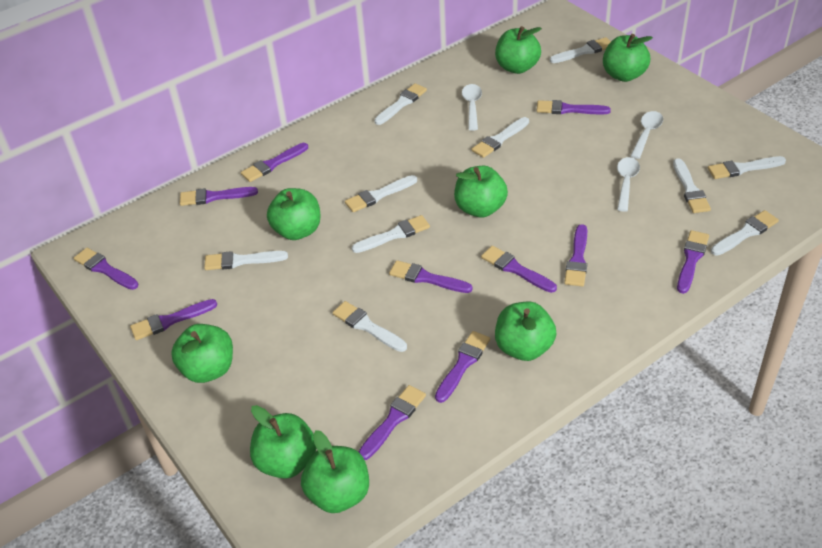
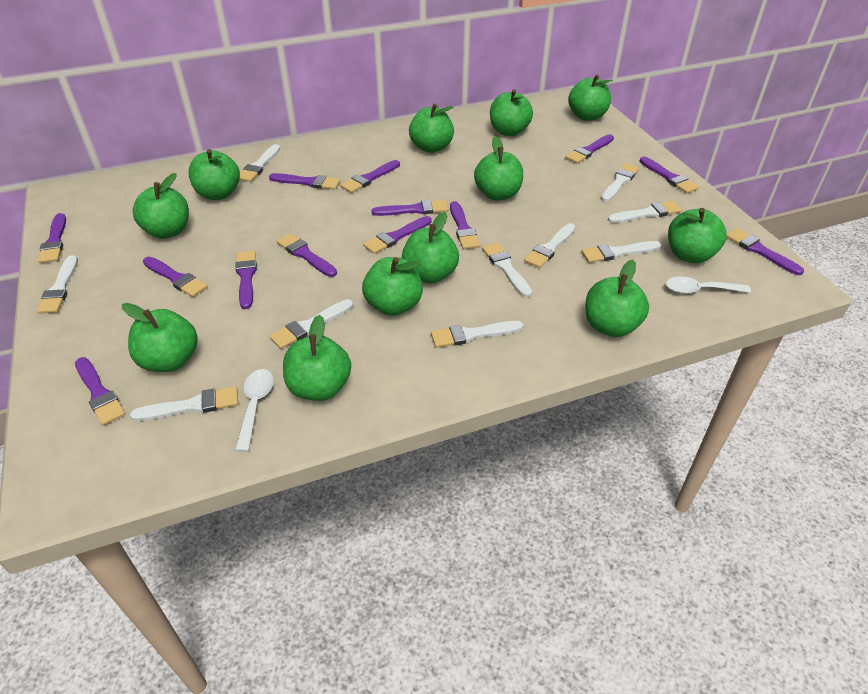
green apple: 8 -> 12
purple brush: 11 -> 13
white spoon: 3 -> 2

